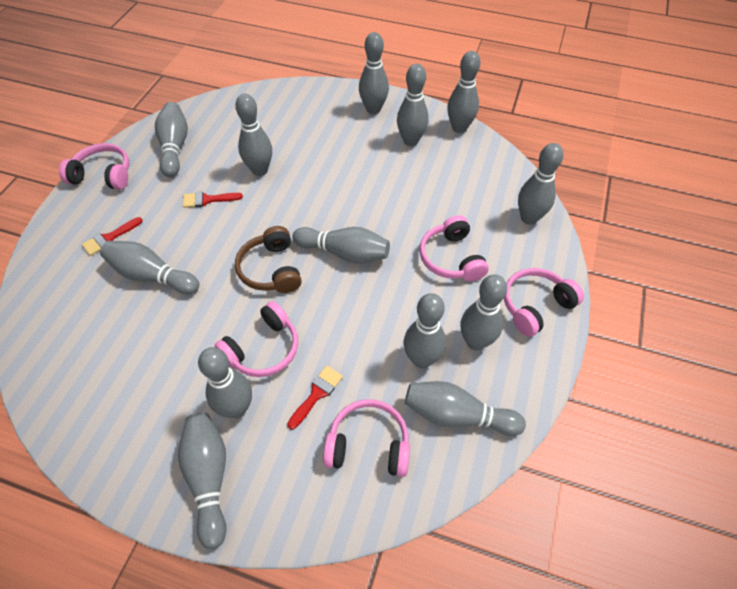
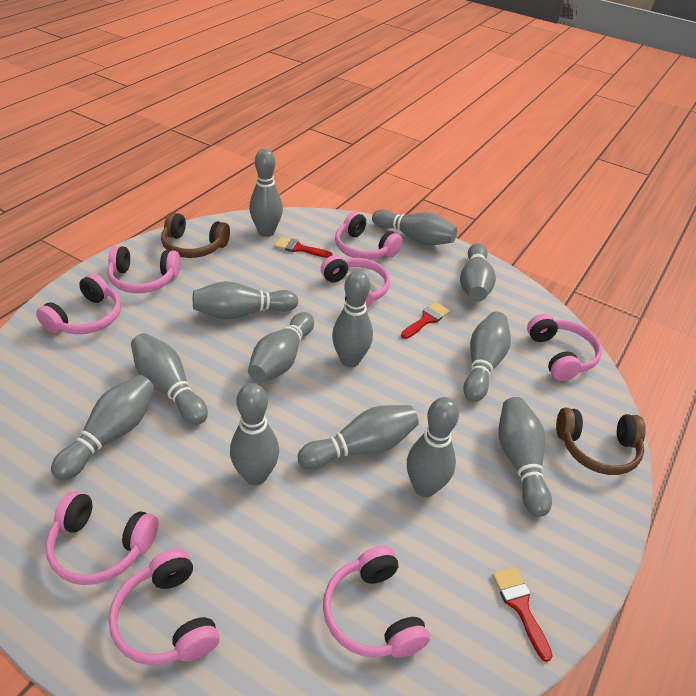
brown headphones: 1 -> 2
pink headphones: 5 -> 8

